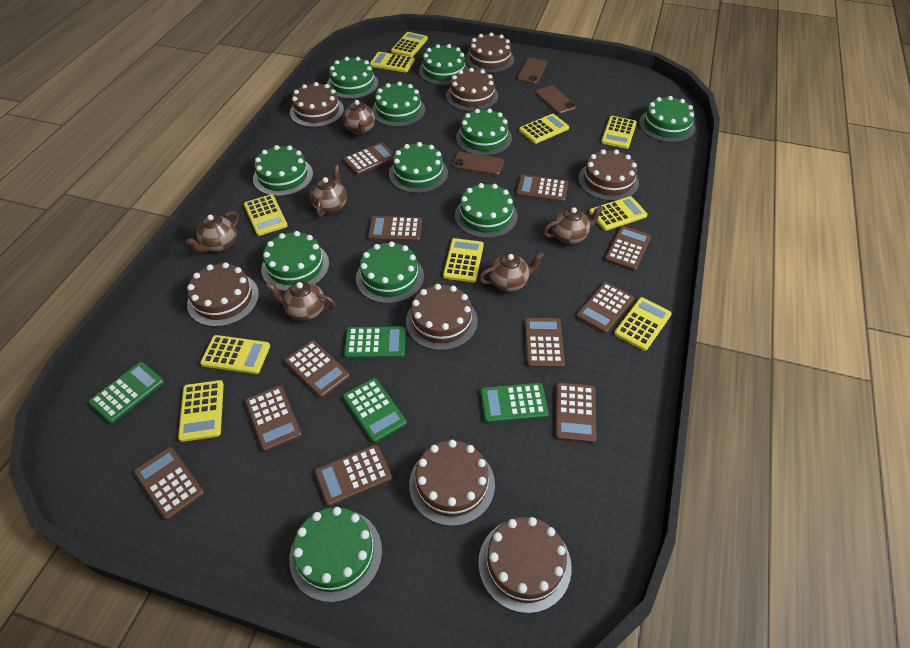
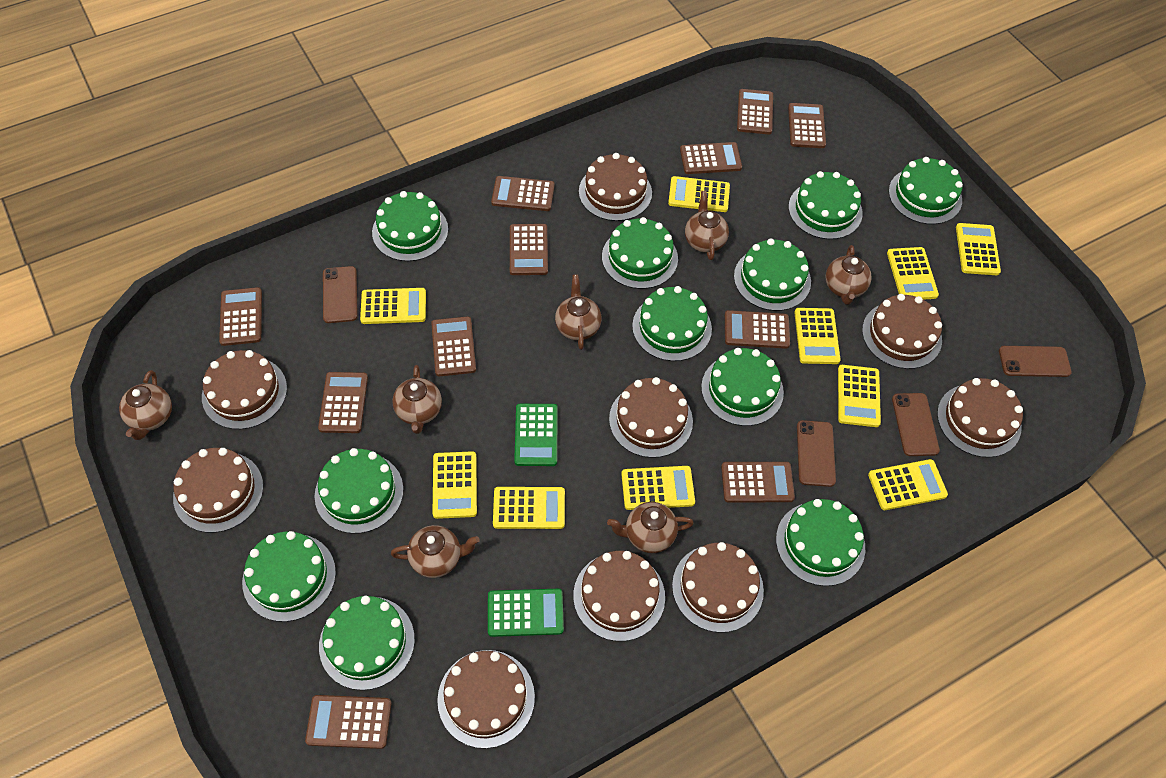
brown cake: 8 -> 9
brown phone: 3 -> 4
brown teapot: 6 -> 7
green calculator: 4 -> 2

